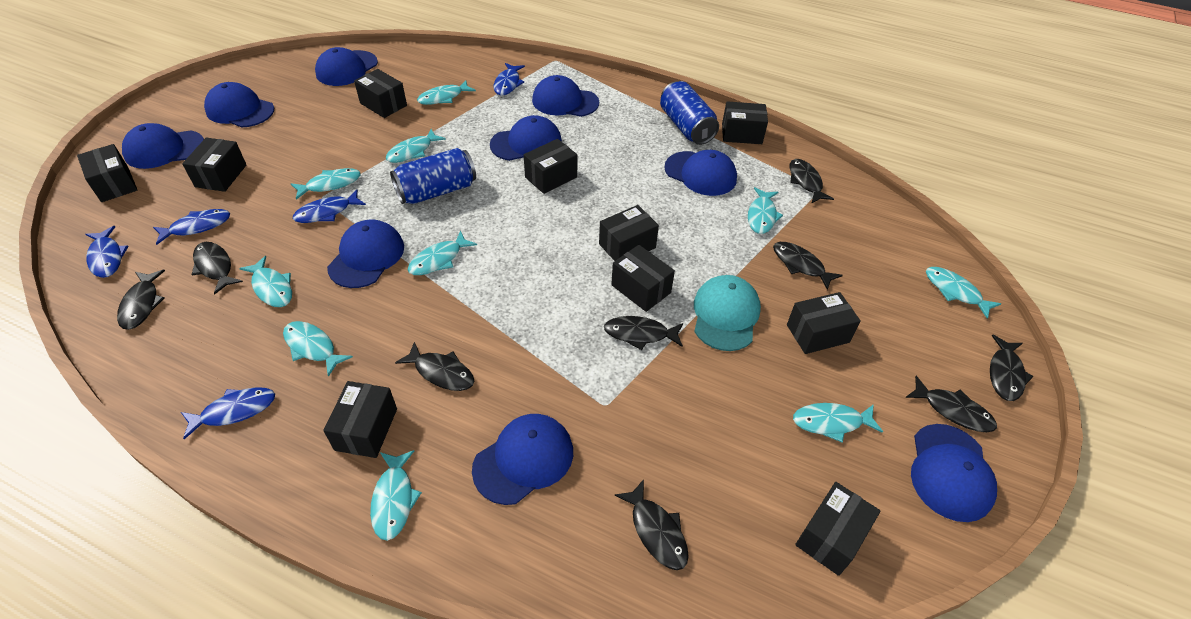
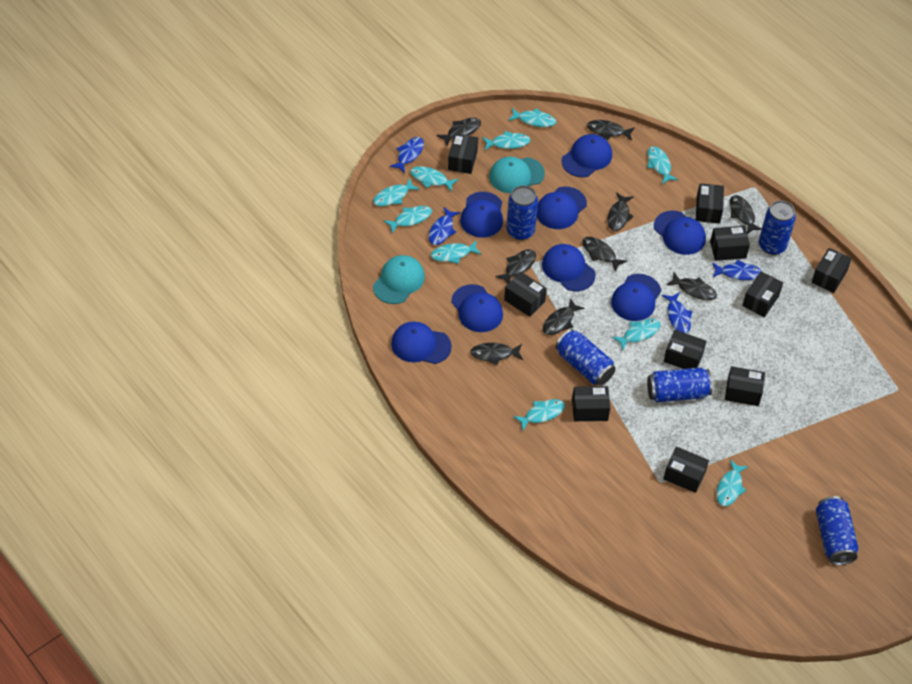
blue can: 2 -> 5
blue cap: 9 -> 8
blue fish: 5 -> 4
turquoise cap: 1 -> 2

